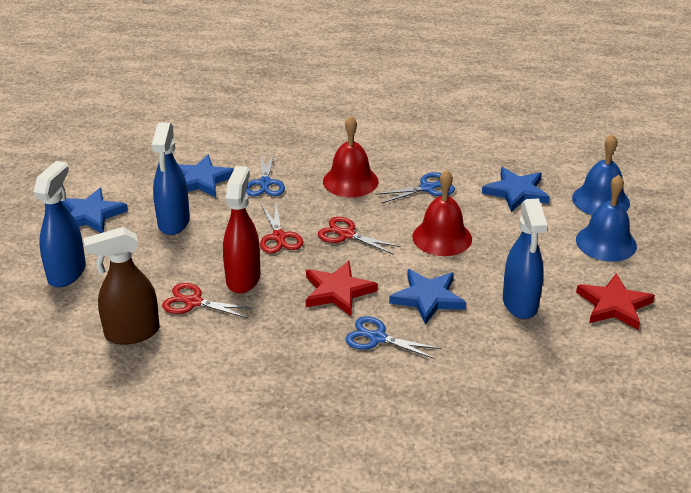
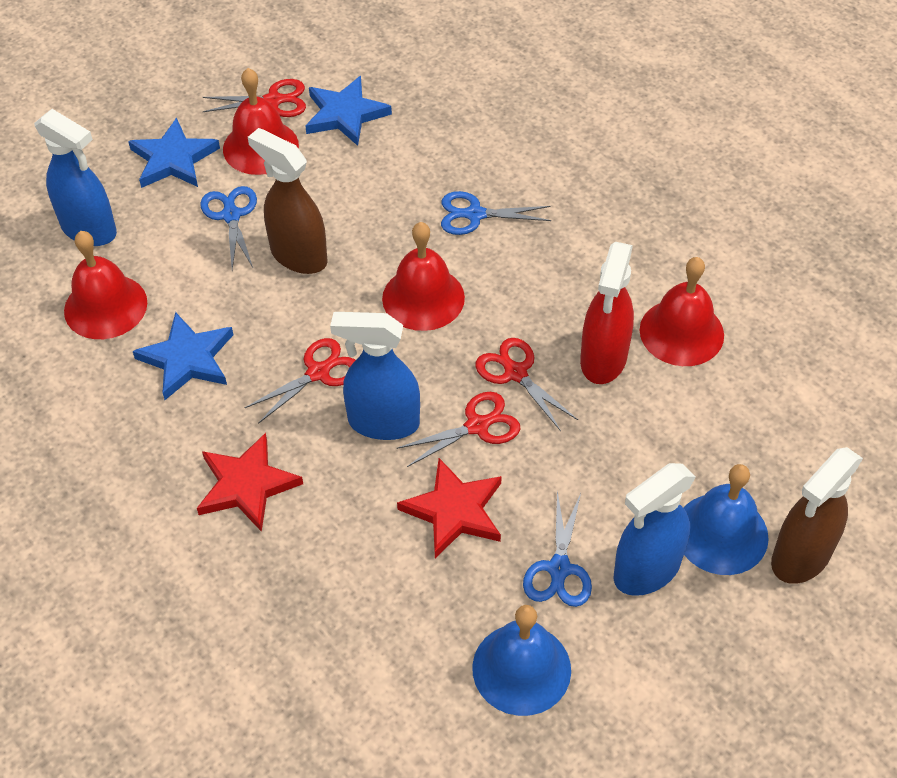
blue star: 4 -> 3
brown spray bottle: 1 -> 2
red bell: 2 -> 4
red scissors: 3 -> 4

